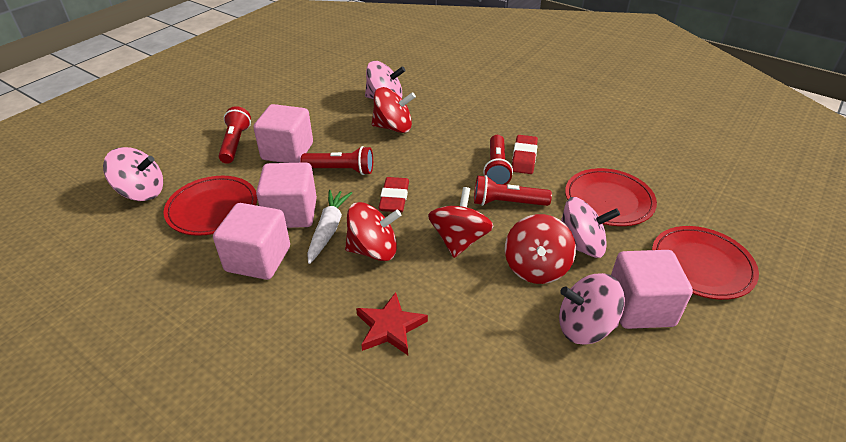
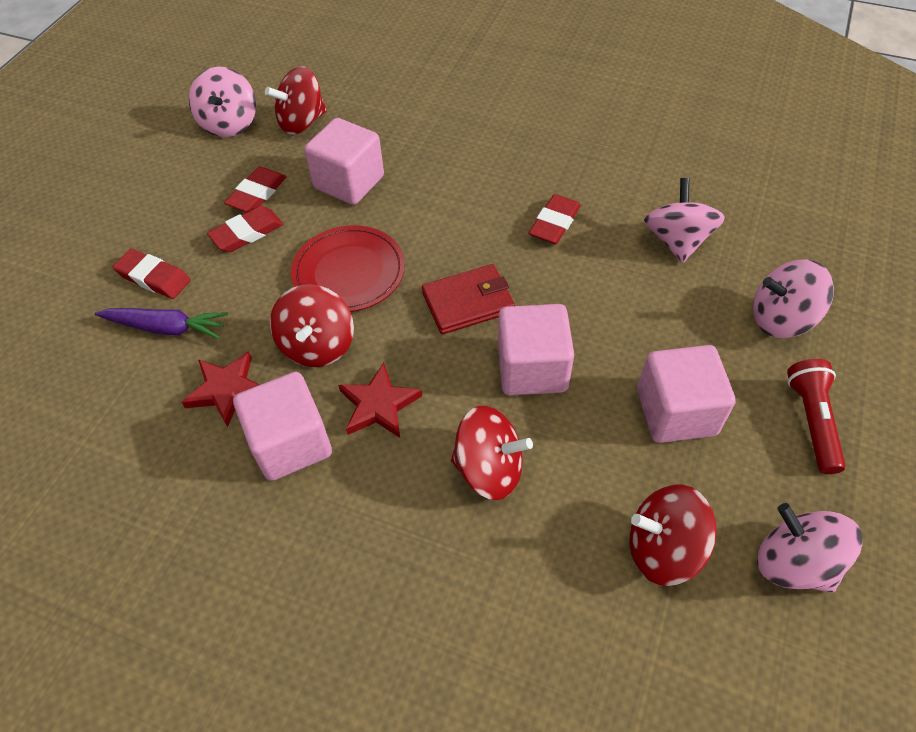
purple carrot: 0 -> 1
red eraser: 2 -> 4
red flashlight: 4 -> 1
red plate: 3 -> 1
red star: 1 -> 2
red wallet: 0 -> 1
white carrot: 1 -> 0

